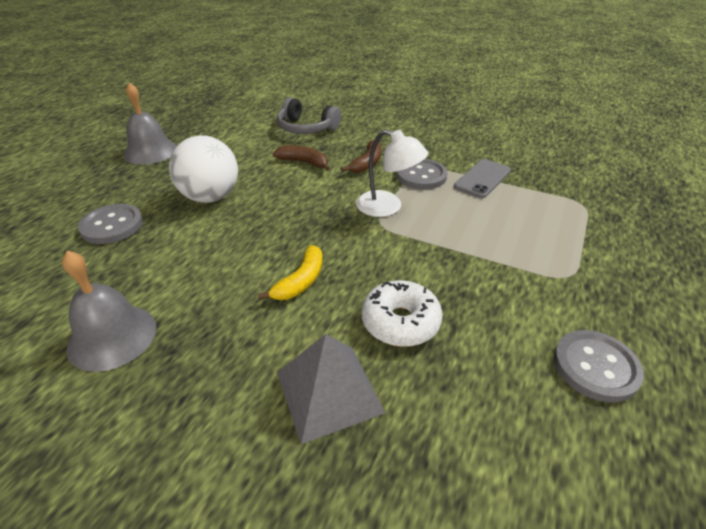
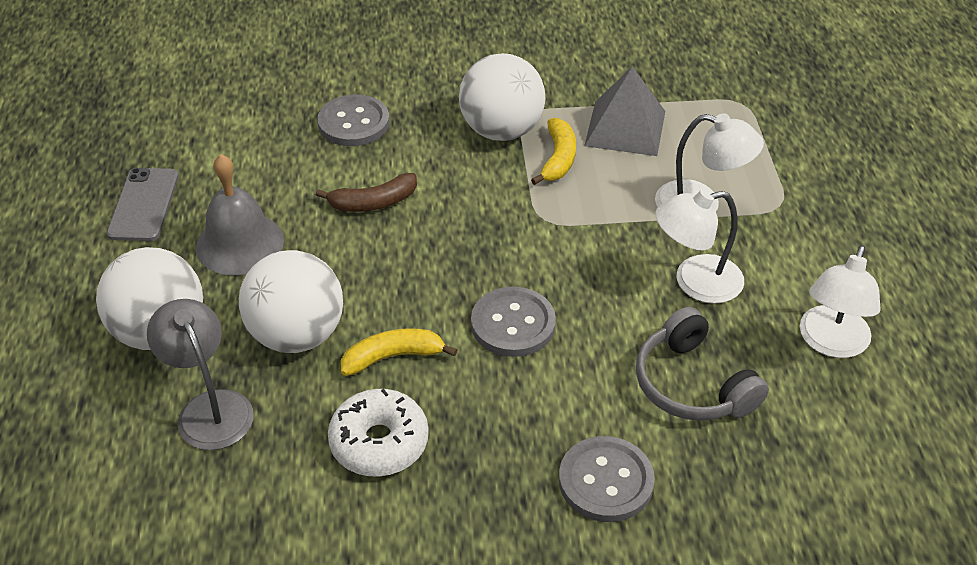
brown banana: 2 -> 1
grey bell: 2 -> 1
grey lamp: 0 -> 1
white ball: 1 -> 3
white lamp: 1 -> 3
yellow banana: 1 -> 2

